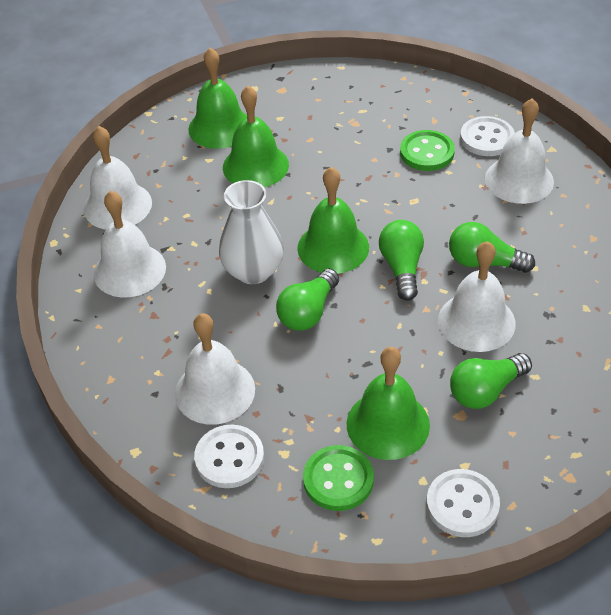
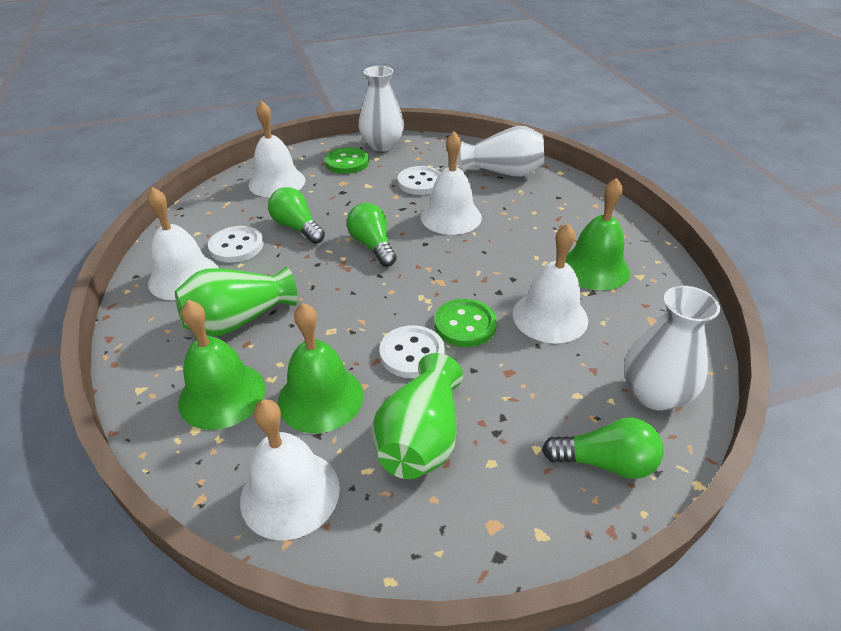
green bell: 4 -> 3
green light bulb: 4 -> 3
green vase: 0 -> 2
white vase: 1 -> 3

